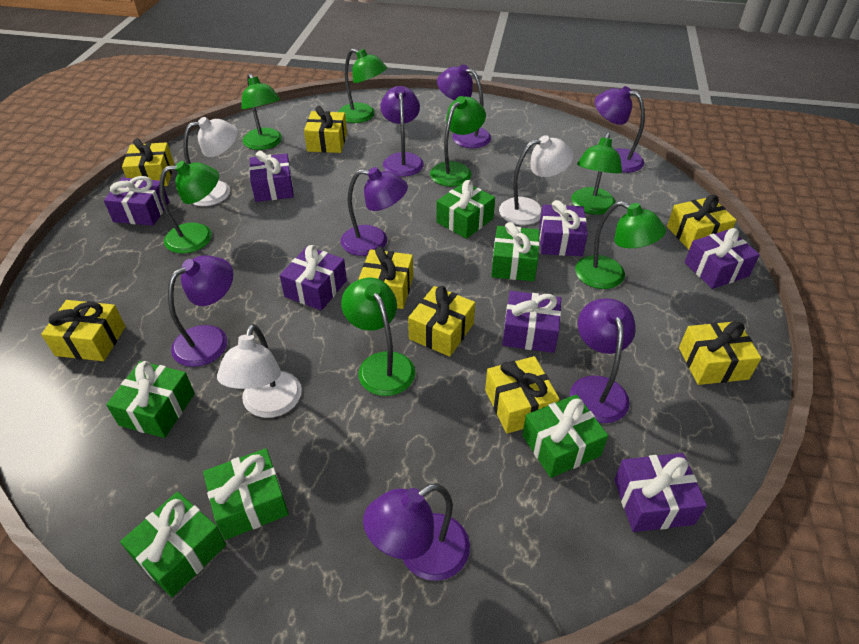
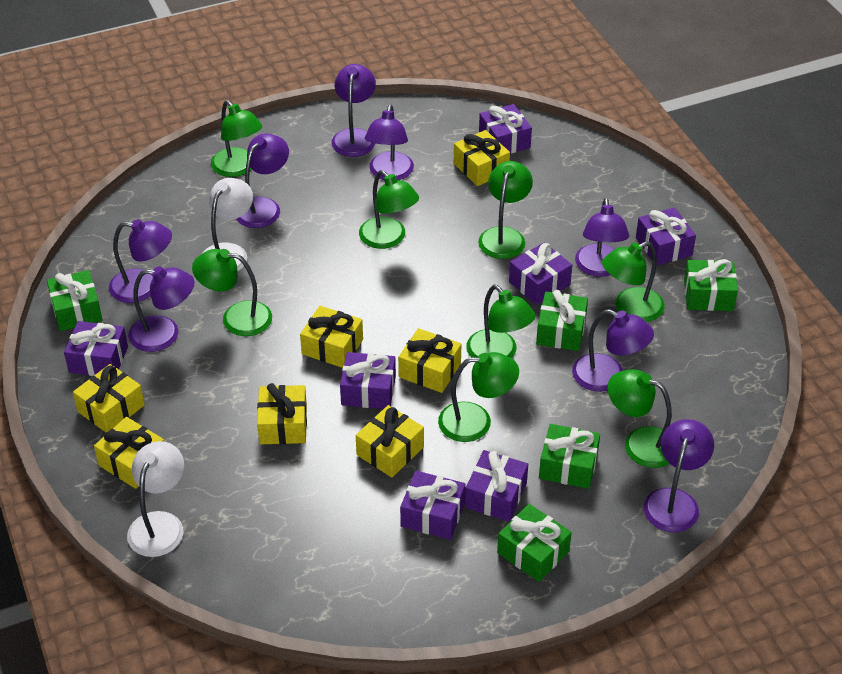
green gift: 6 -> 5
green lamp: 7 -> 8
purple lamp: 7 -> 8
white lamp: 3 -> 2
yellow gift: 8 -> 7

